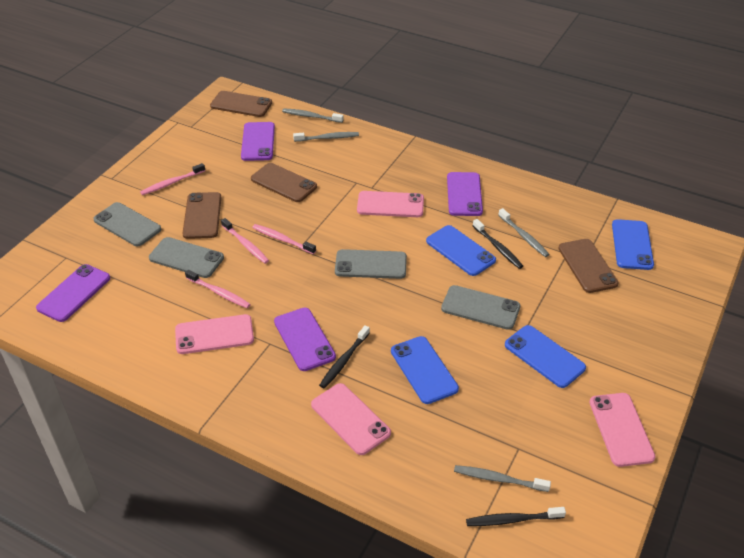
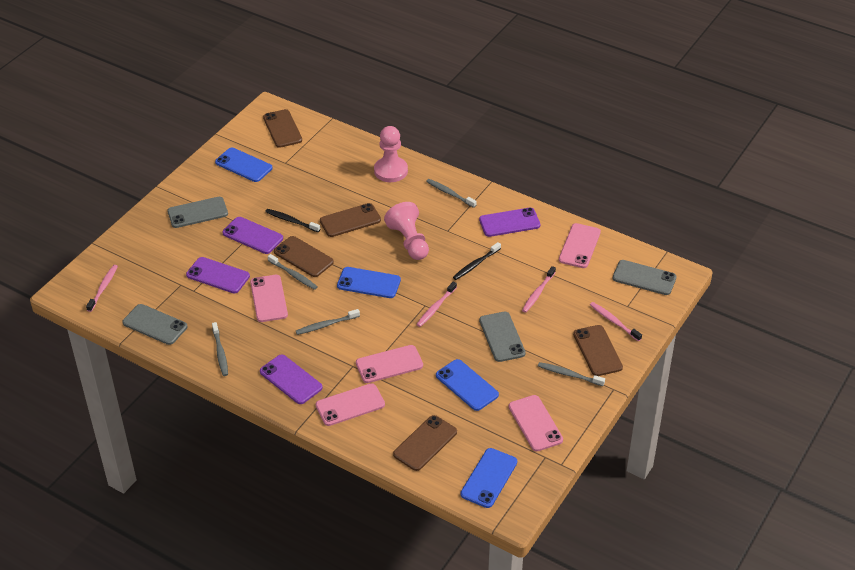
black toothbrush: 3 -> 2
brown phone: 4 -> 5
grey toothbrush: 4 -> 5
pink pawn: 0 -> 2
pink phone: 4 -> 5

